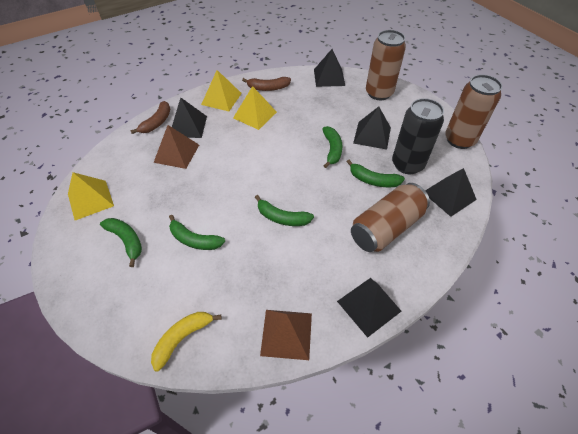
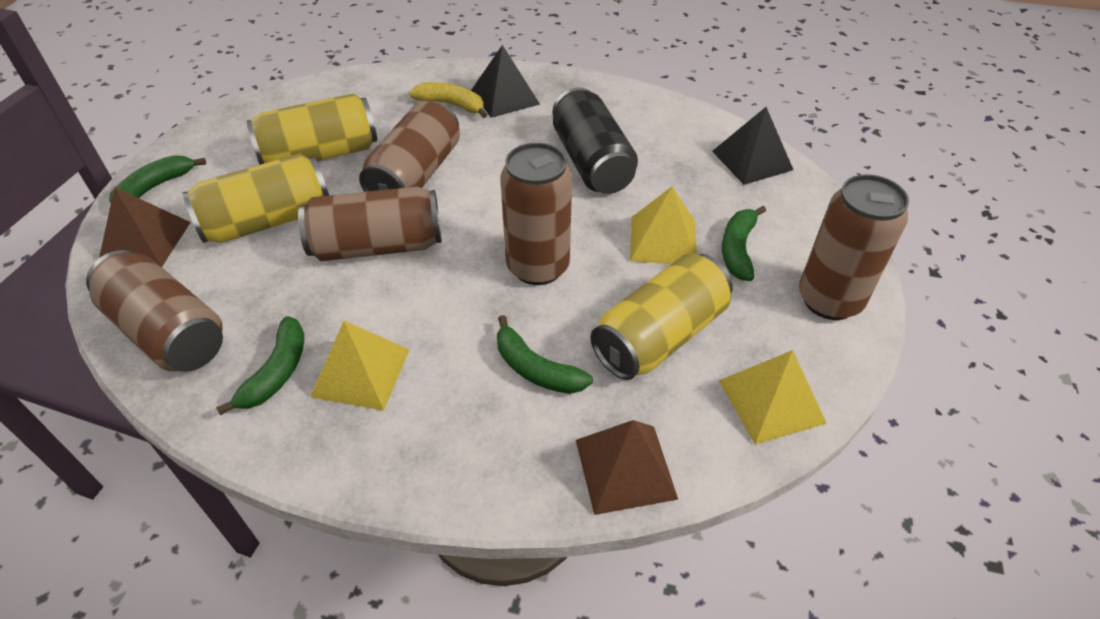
black pyramid: 5 -> 2
brown banana: 2 -> 0
brown can: 3 -> 5
green banana: 5 -> 4
yellow can: 0 -> 3

